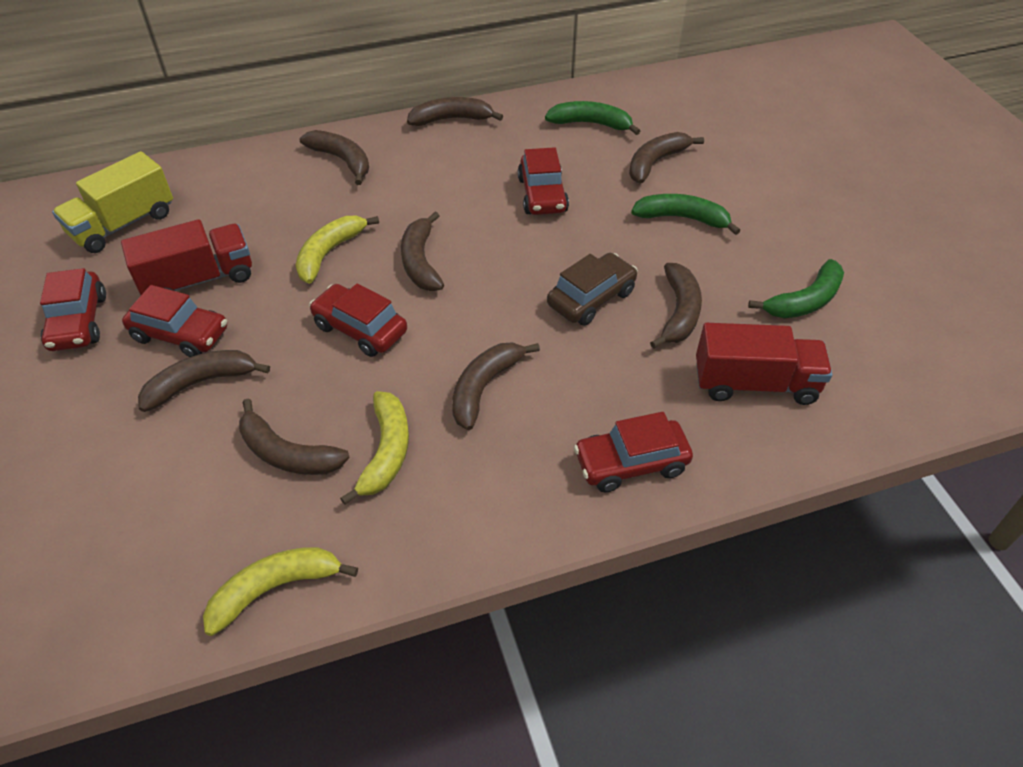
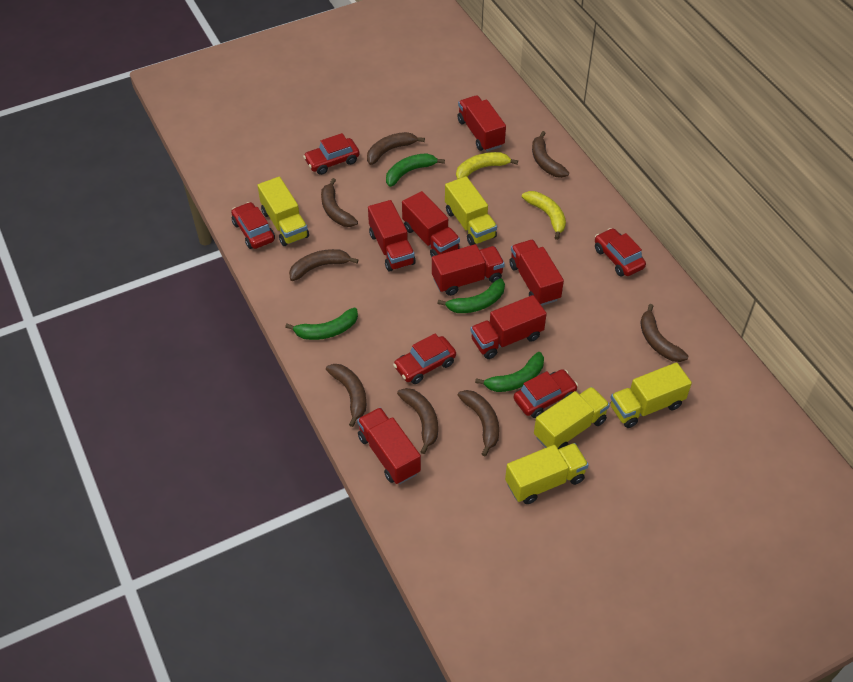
brown car: 1 -> 0
green banana: 3 -> 4
red truck: 2 -> 7
yellow banana: 3 -> 2
yellow truck: 1 -> 5

